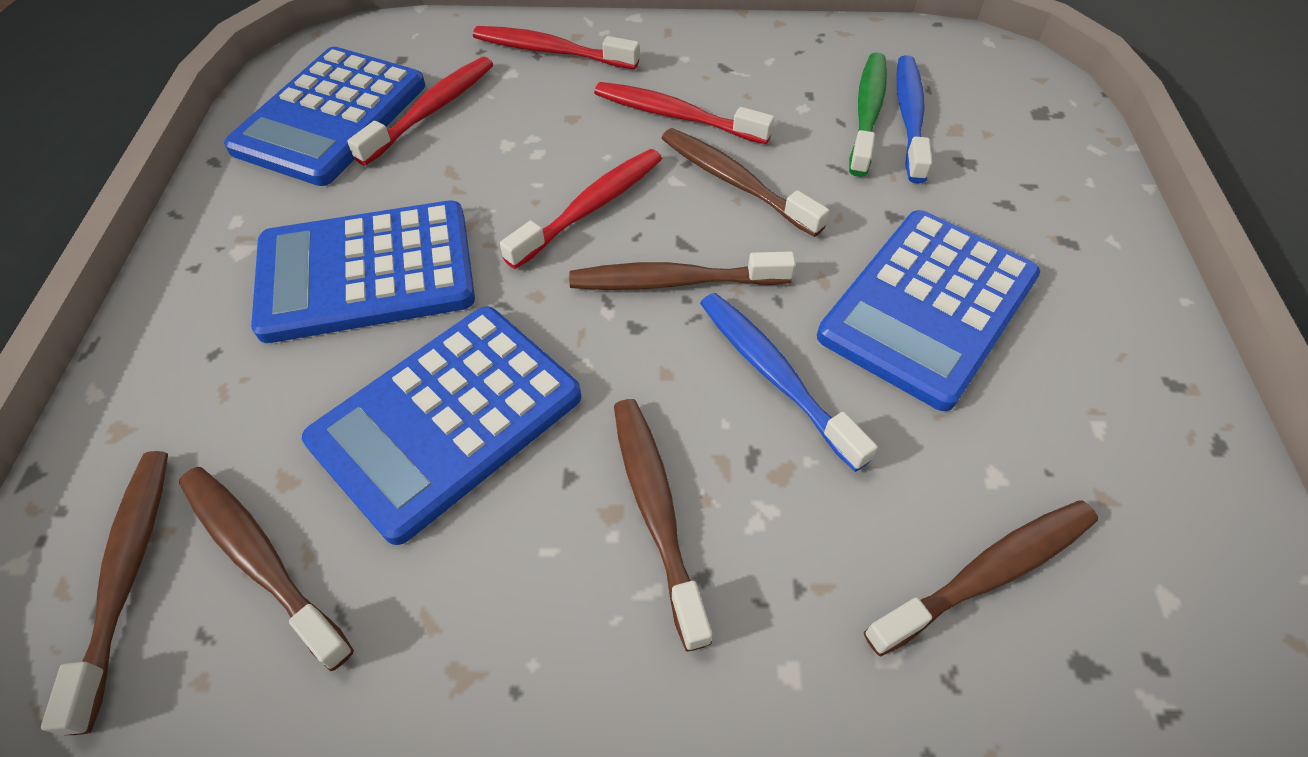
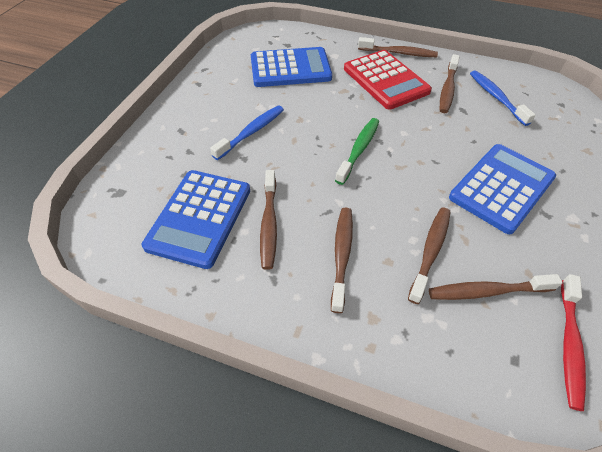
blue calculator: 4 -> 3
red calculator: 0 -> 1
red toothbrush: 4 -> 1

